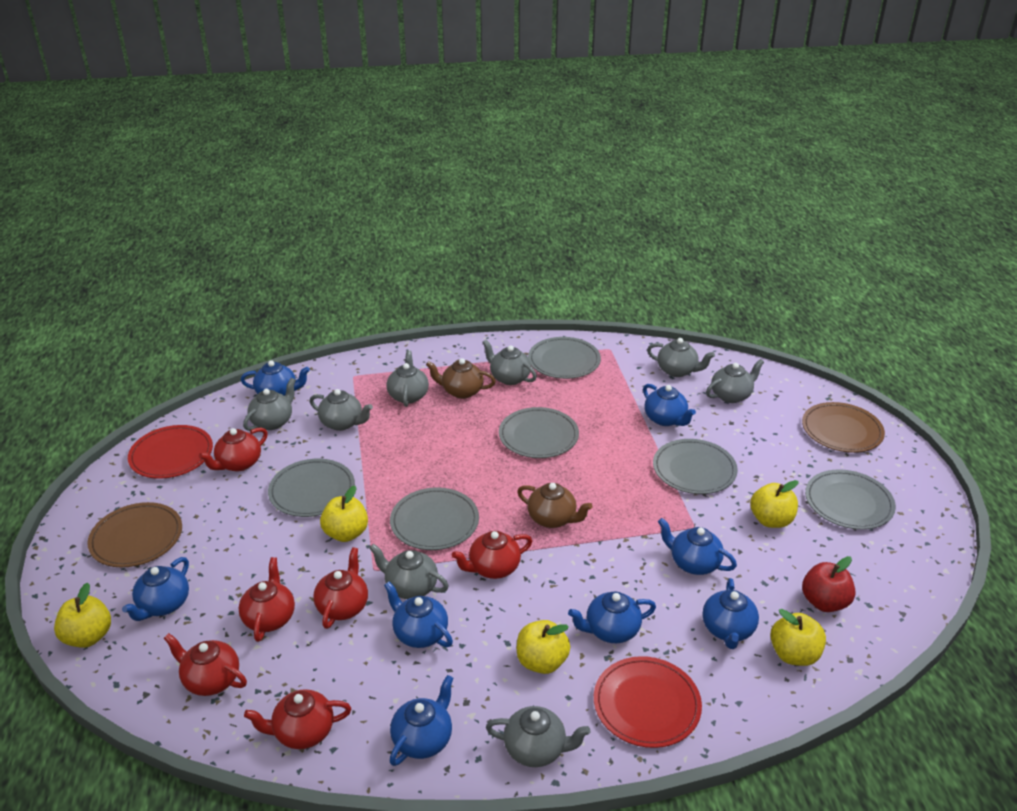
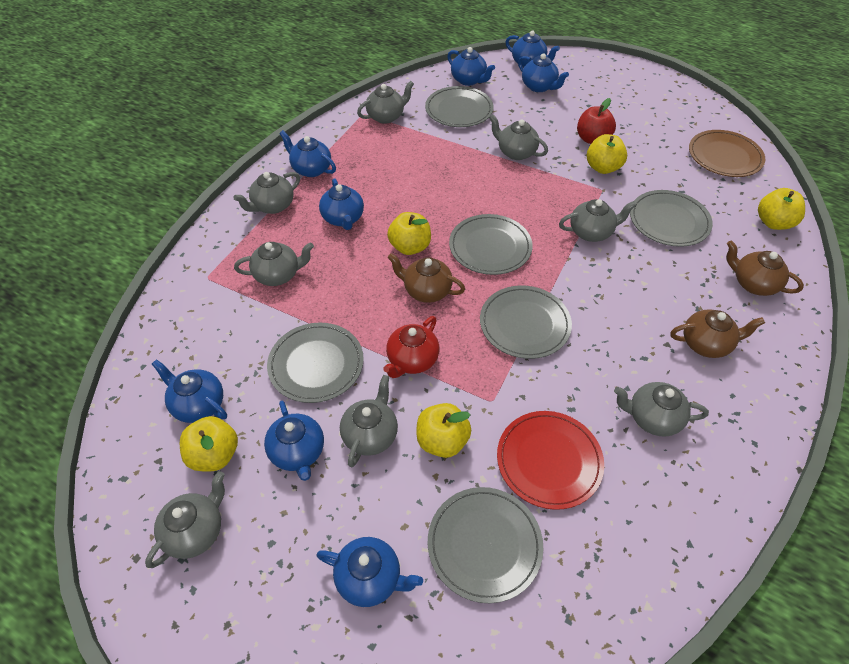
brown plate: 2 -> 1
brown teapot: 2 -> 3
red plate: 2 -> 1
red teapot: 6 -> 1

